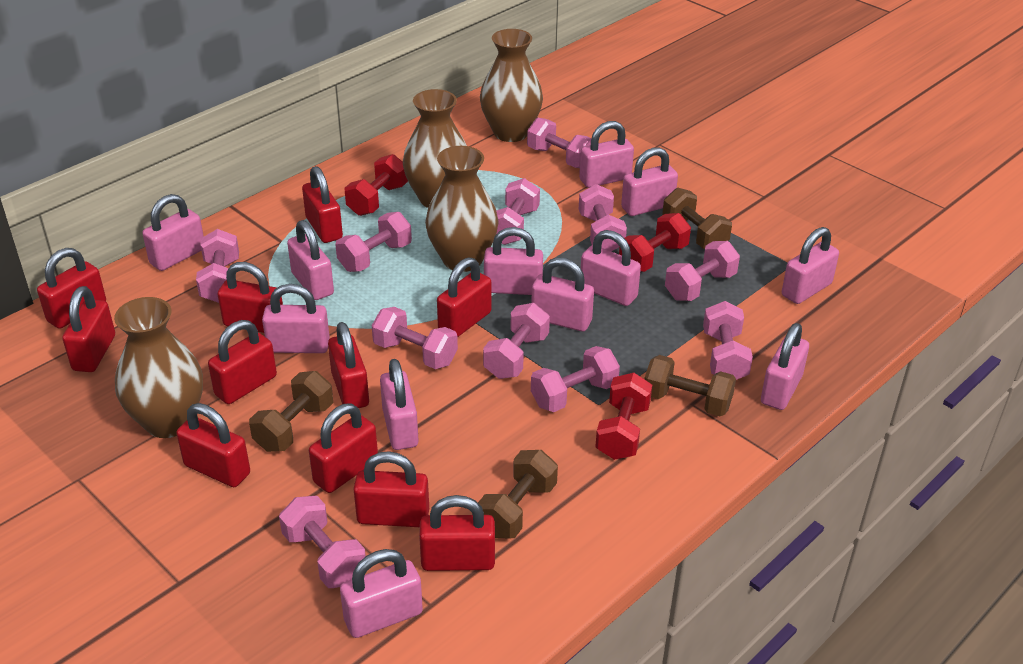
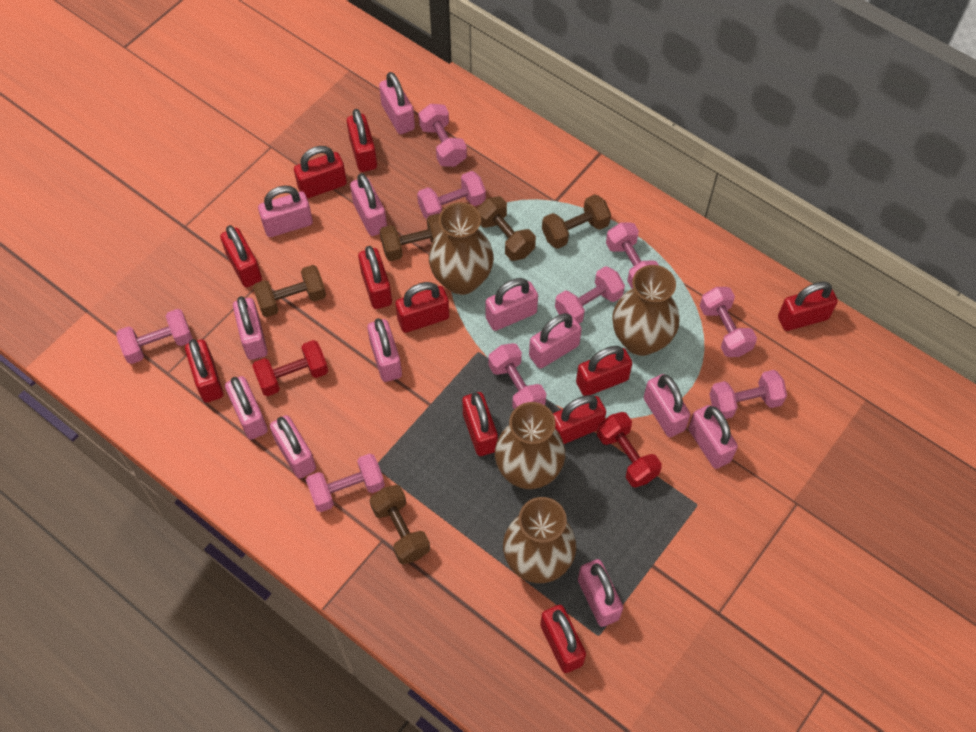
brown dumbbell: 4 -> 5
pink dumbbell: 11 -> 9
red dumbbell: 3 -> 2

